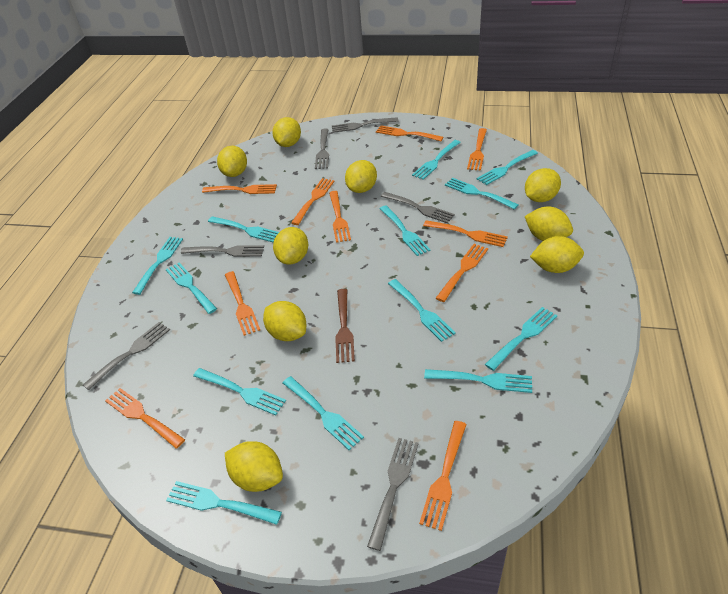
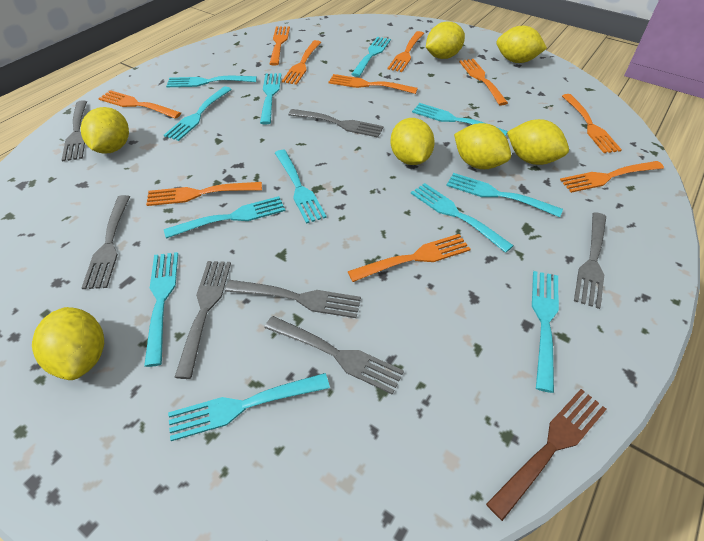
grey fork: 6 -> 7
turquoise fork: 13 -> 12
yellow lemon: 9 -> 7

